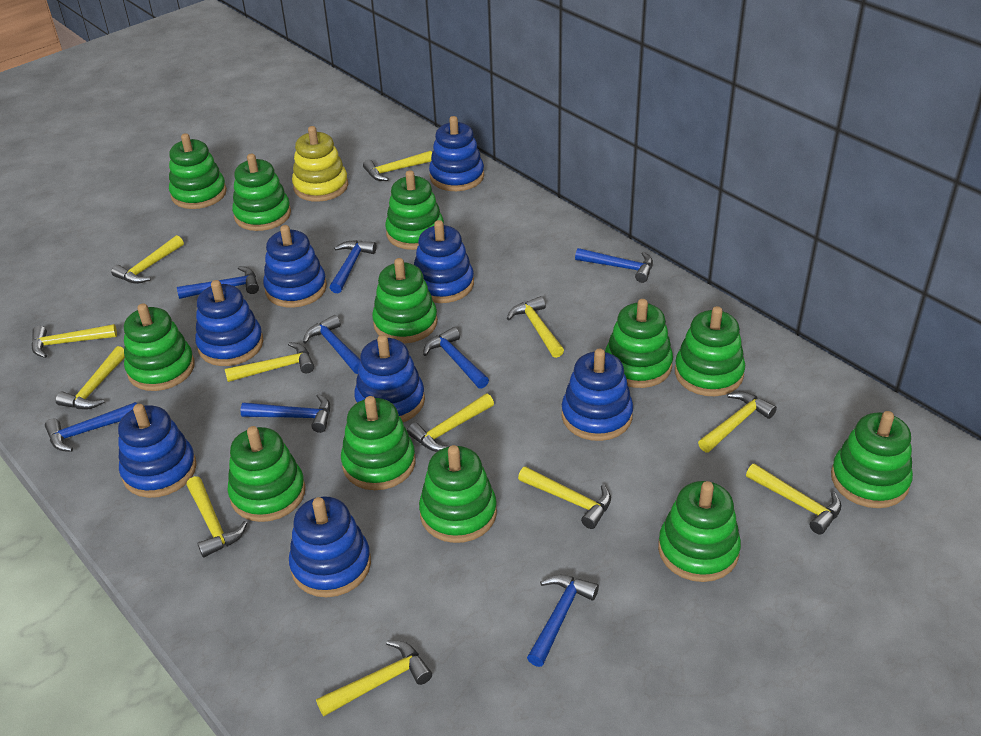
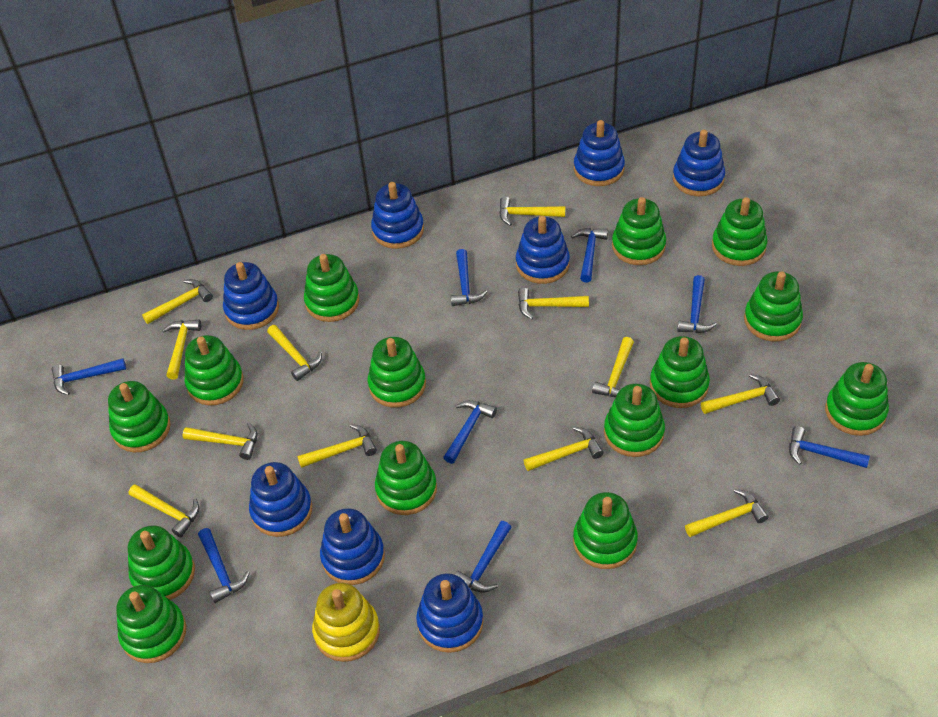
green stacking toy: 12 -> 14

